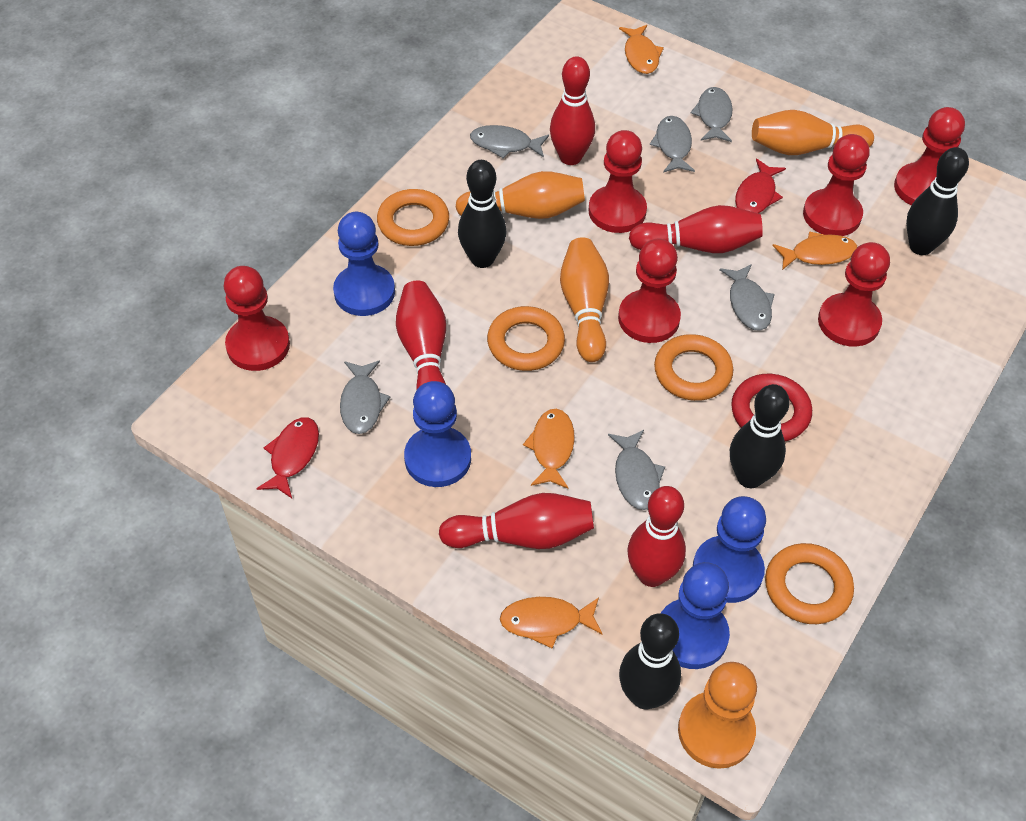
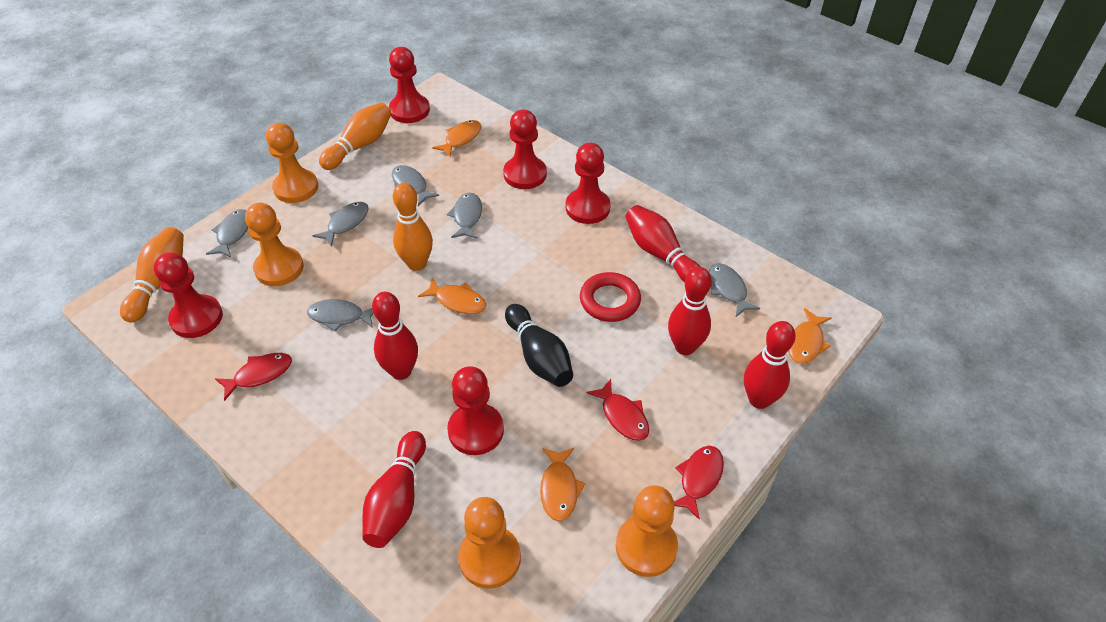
black bowling pin: 4 -> 1
blue pawn: 4 -> 0
orange pawn: 1 -> 4
orange ring: 4 -> 0
red fish: 2 -> 3
red pawn: 6 -> 5

